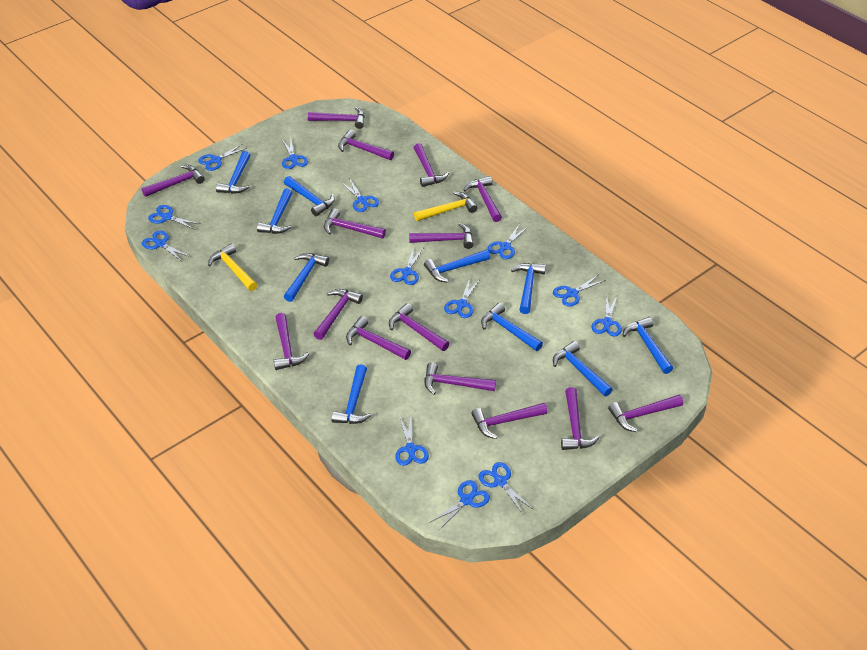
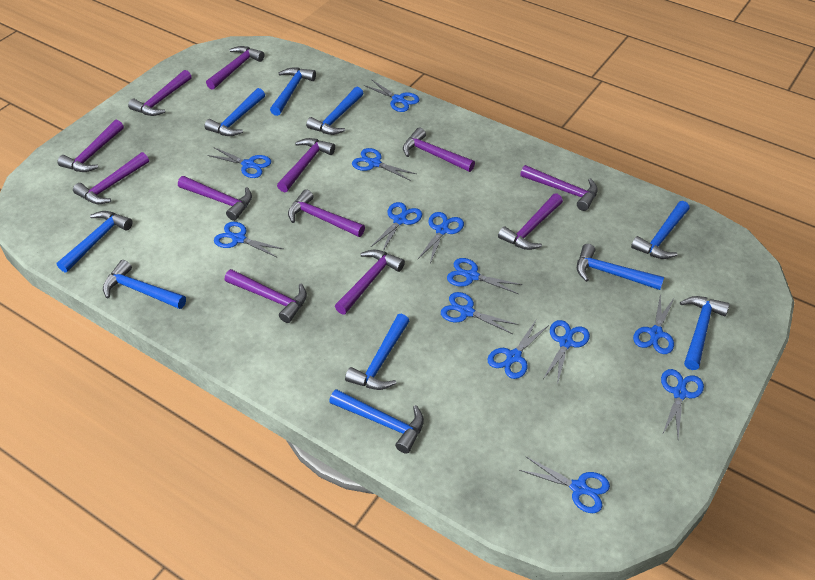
purple hammer: 15 -> 12
yellow hammer: 2 -> 0

